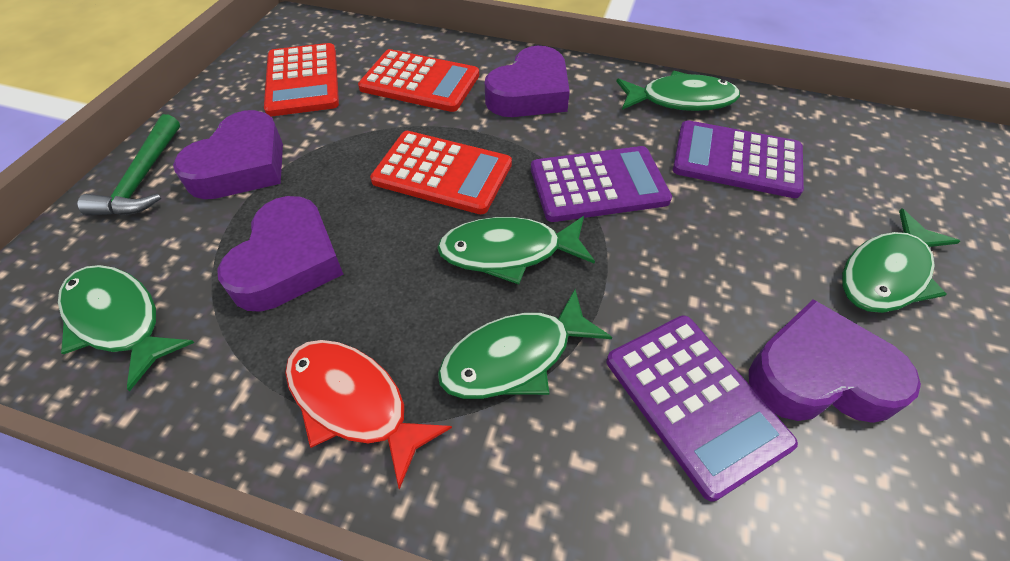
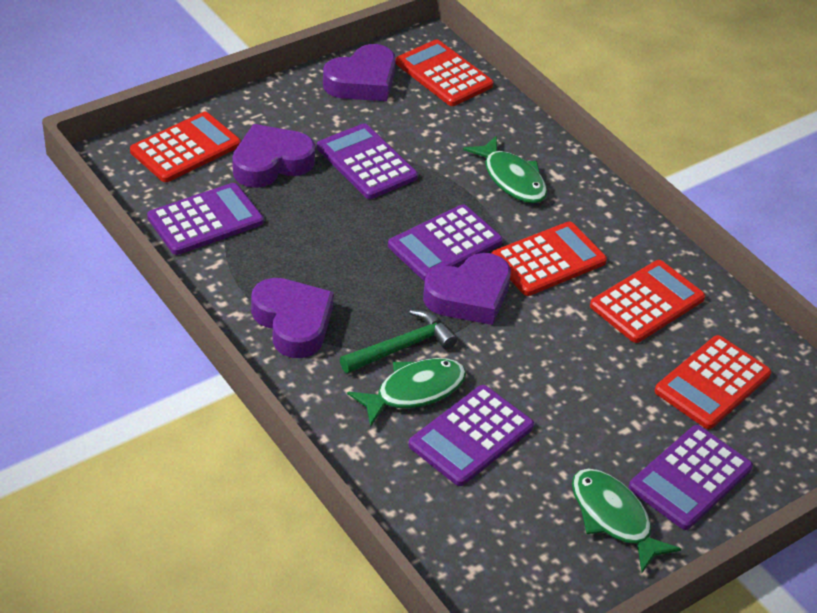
green fish: 5 -> 3
purple calculator: 3 -> 5
red calculator: 3 -> 5
red fish: 1 -> 0

